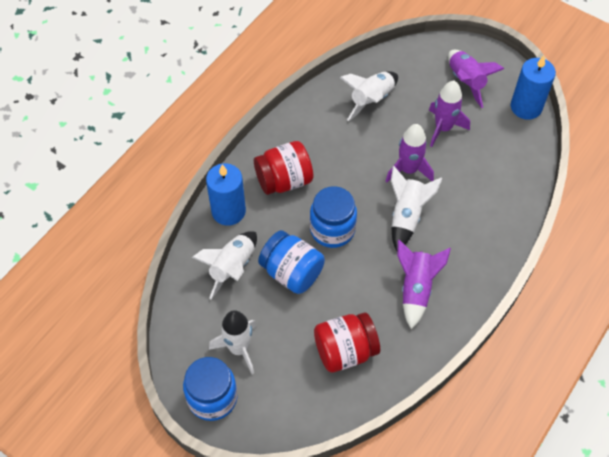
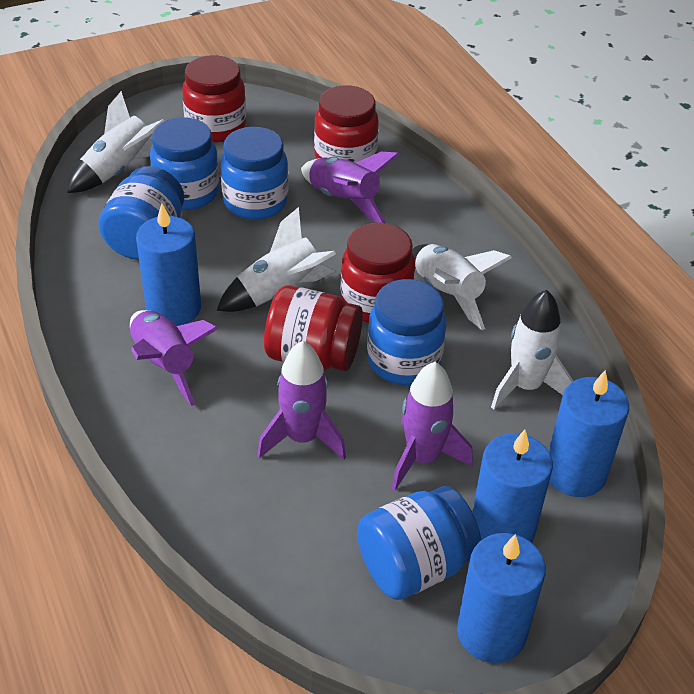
blue candle: 2 -> 4
blue jar: 3 -> 5
red jar: 2 -> 4

